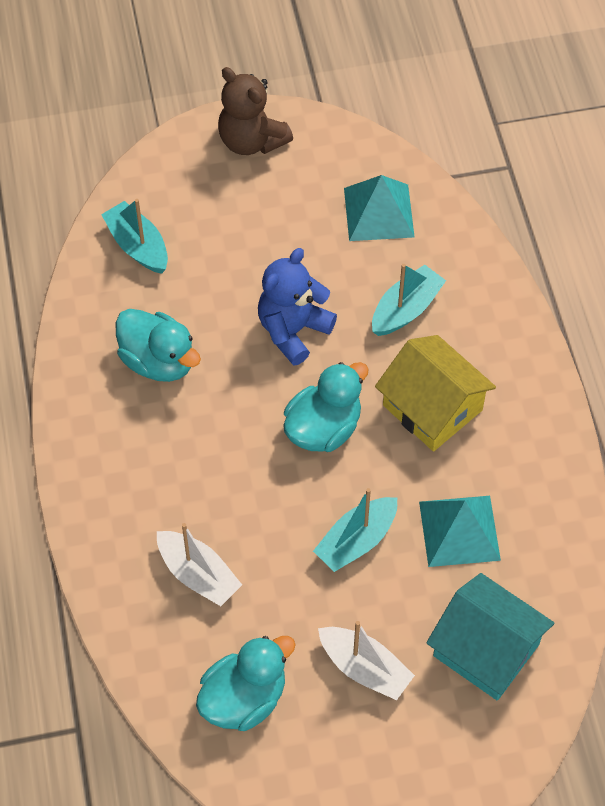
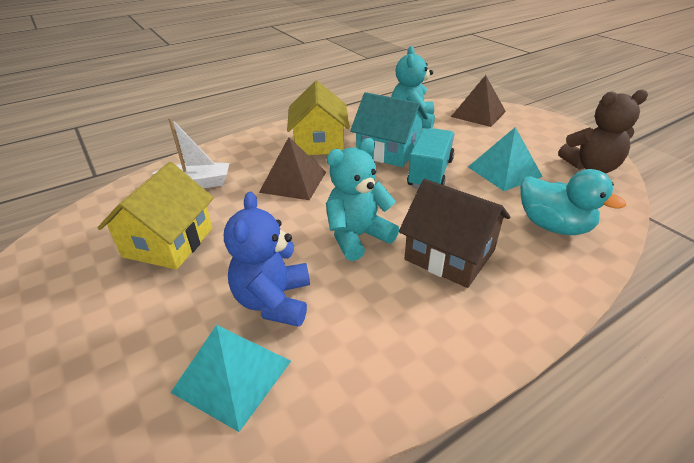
brown house: 0 -> 1
brown pyramid: 0 -> 2
turquoise boat: 3 -> 0
turquoise duck: 3 -> 1
turquoise teddy bear: 0 -> 2
turquoise truck: 0 -> 1
white boat: 2 -> 1
yellow house: 1 -> 2

